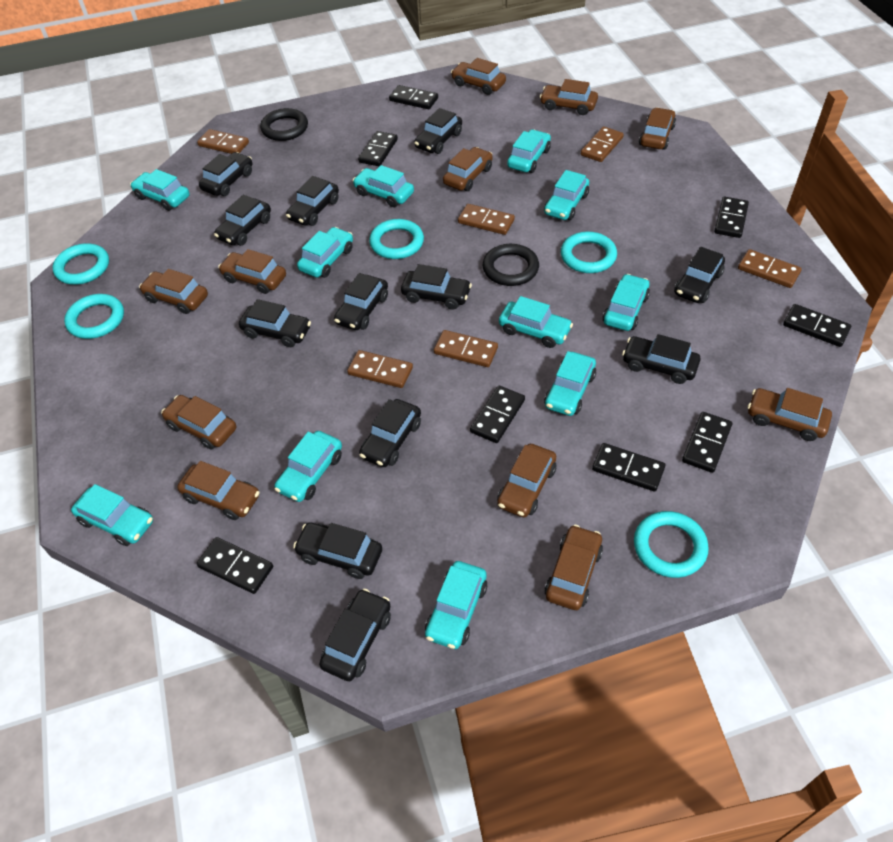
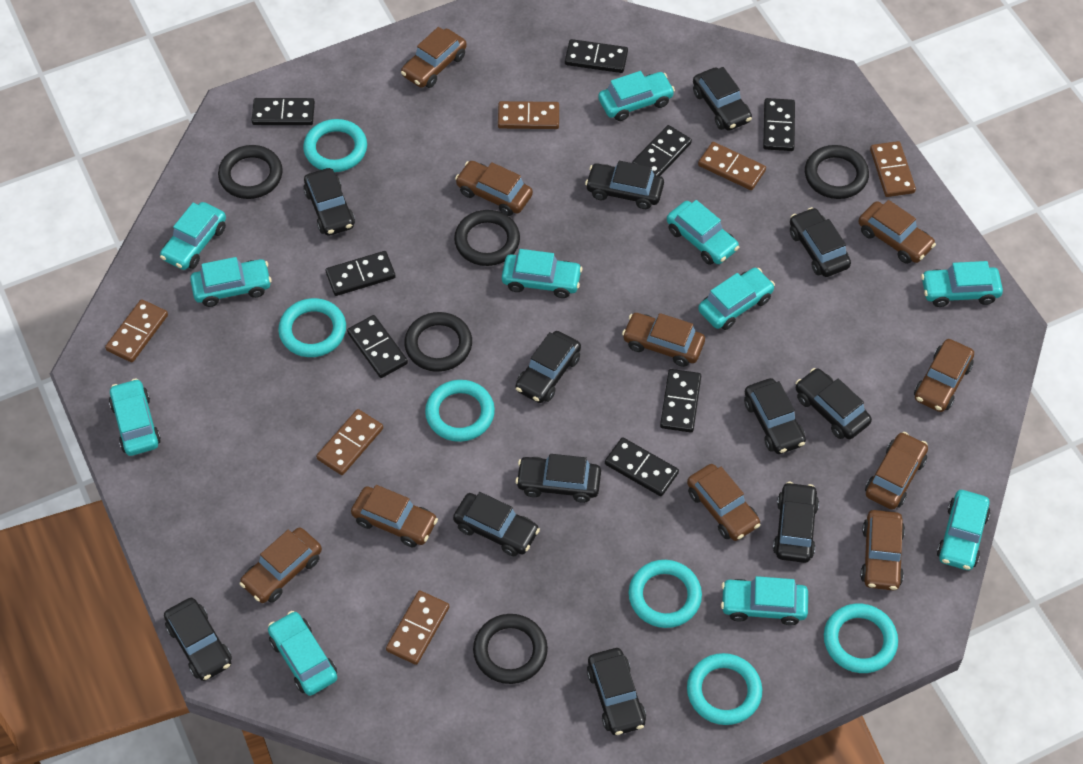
black ring: 2 -> 5
brown car: 11 -> 10
turquoise ring: 5 -> 6

